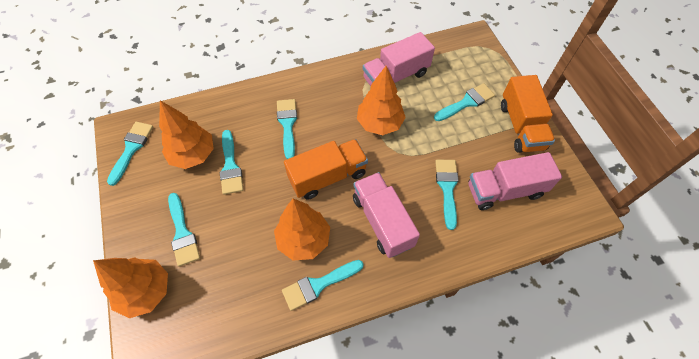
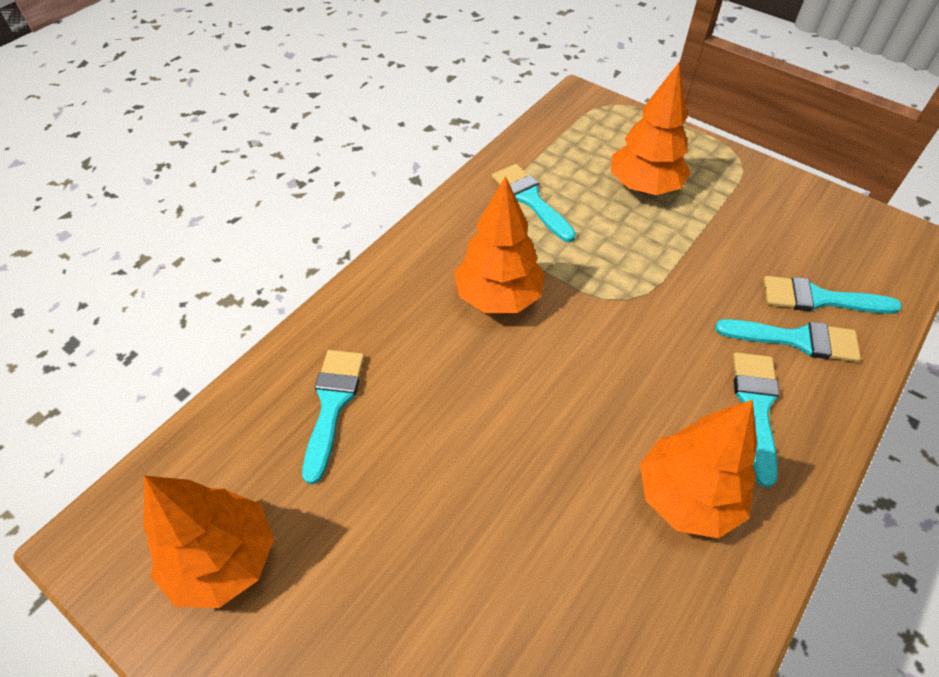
orange truck: 2 -> 0
pink truck: 3 -> 0
turquoise brush: 7 -> 5

